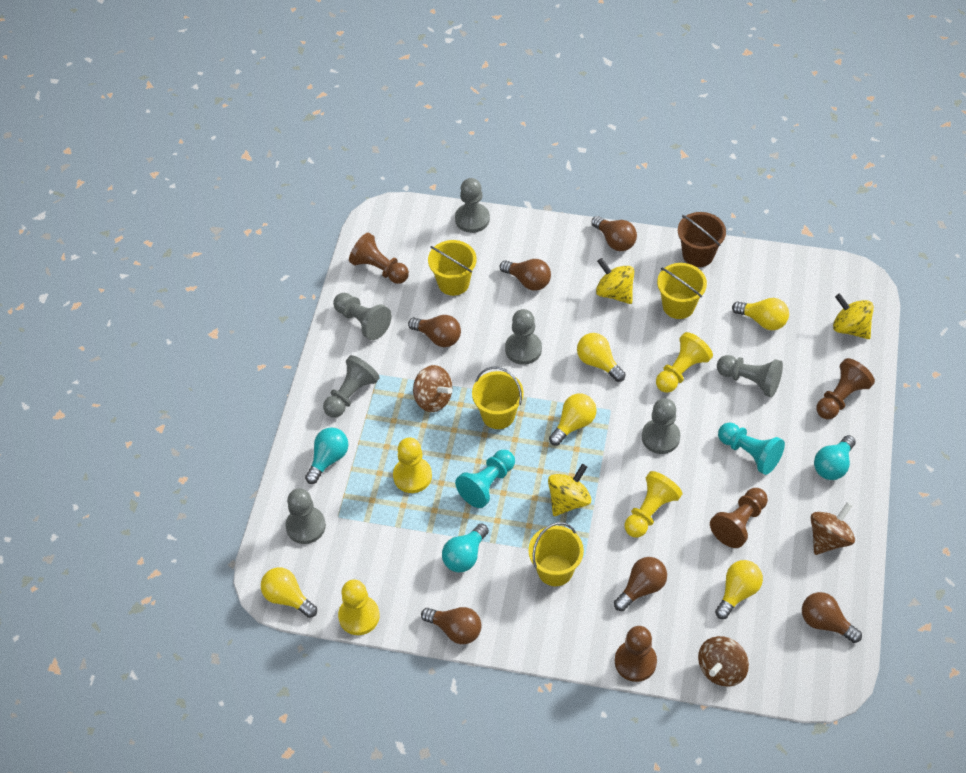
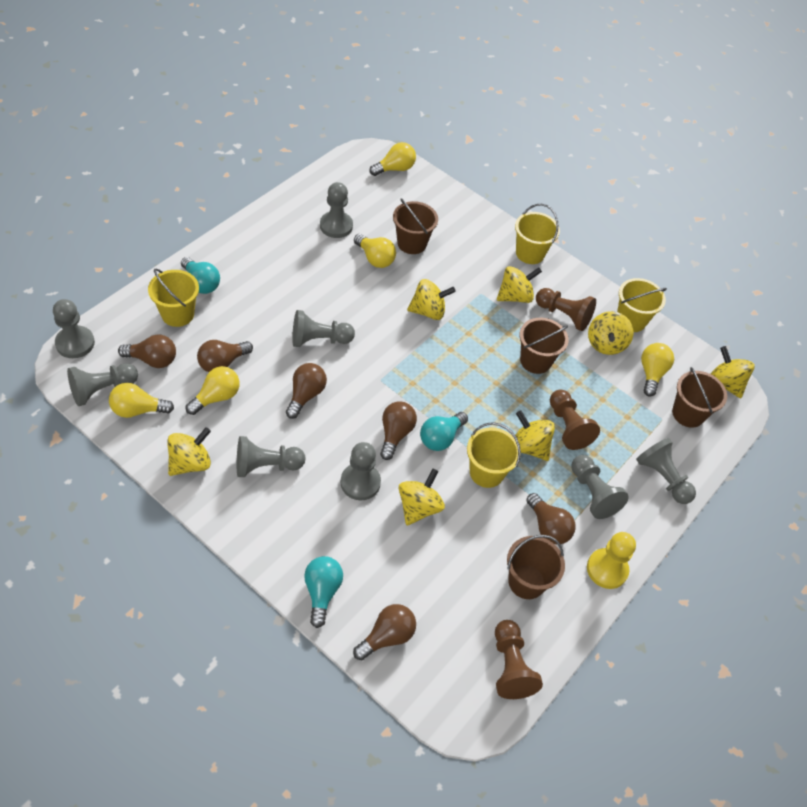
brown bucket: 1 -> 4
brown pawn: 4 -> 3
brown spinning top: 3 -> 0
grey pawn: 7 -> 8
turquoise pawn: 2 -> 0
yellow pawn: 4 -> 1
yellow spinning top: 3 -> 7

